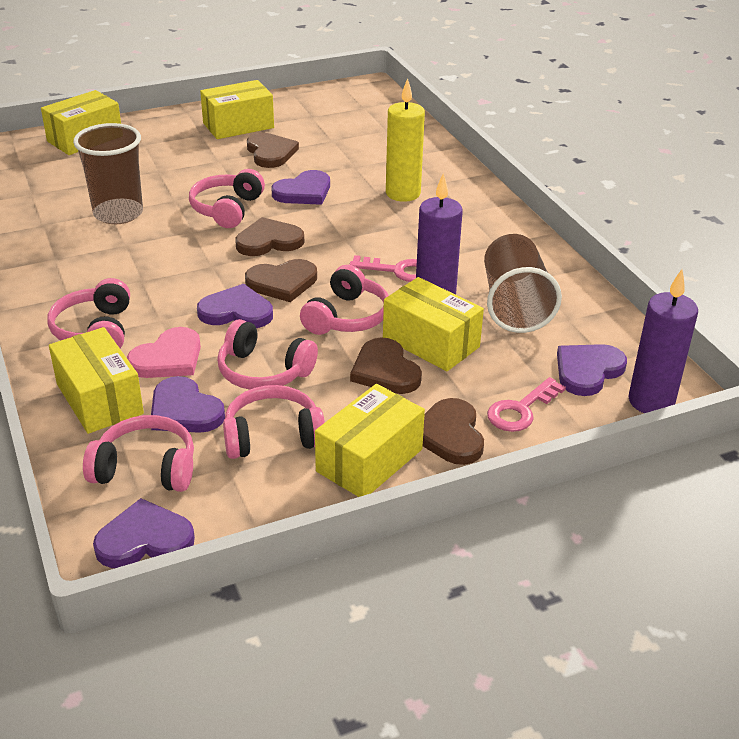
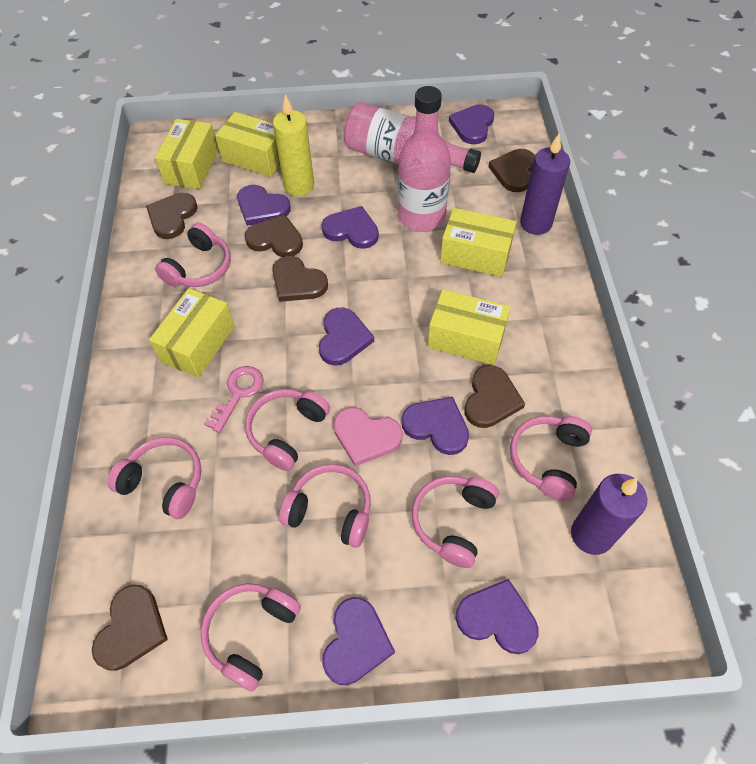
brown cup: 2 -> 0
brown heart: 5 -> 6
pink bottle: 0 -> 2
pink headphones: 6 -> 7
pink key: 2 -> 1
purple heart: 5 -> 7

